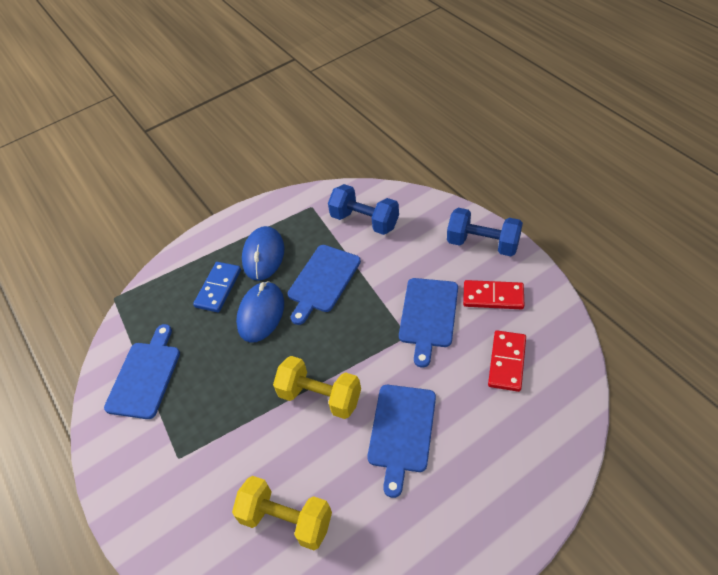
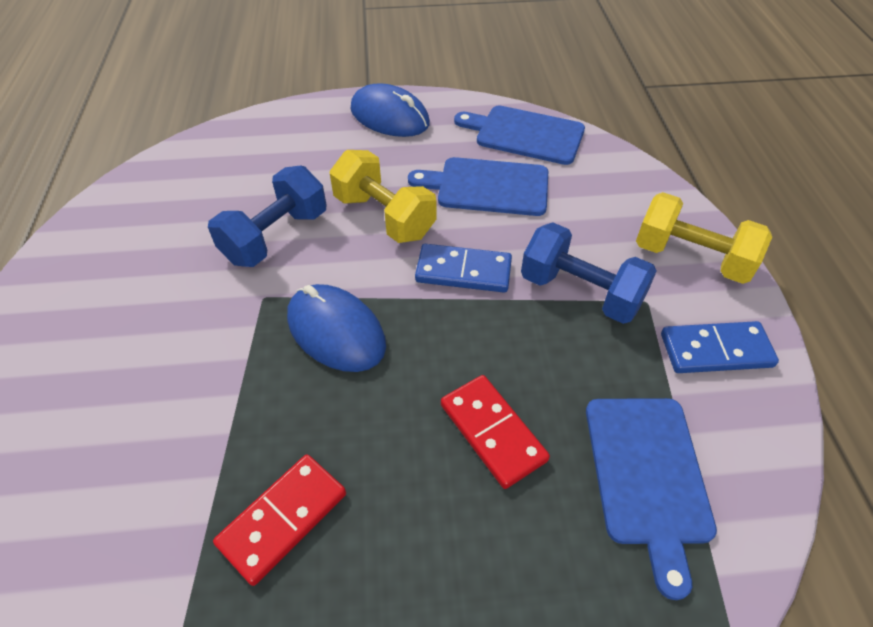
blue cutting board: 4 -> 3
blue domino: 1 -> 2

